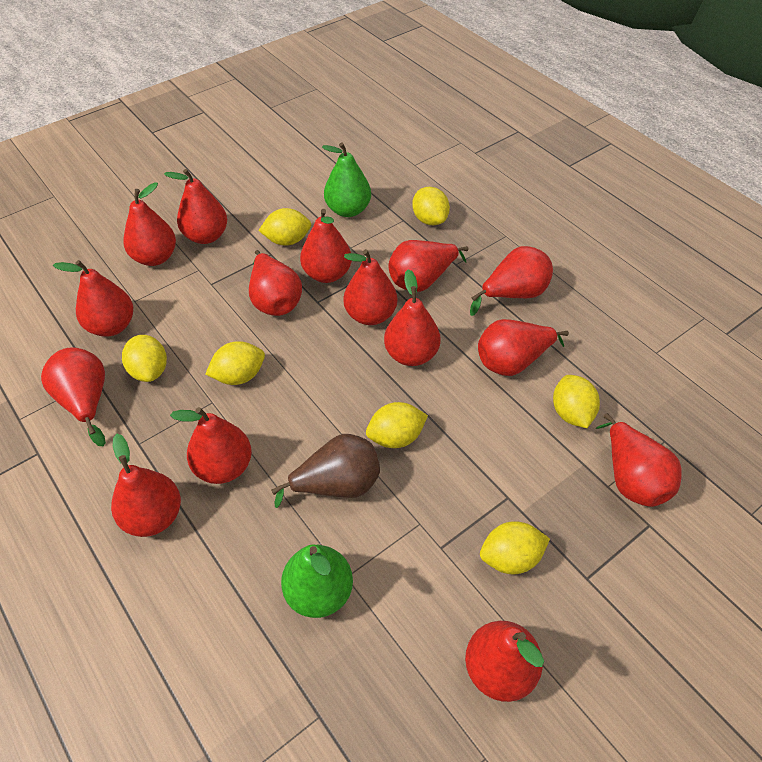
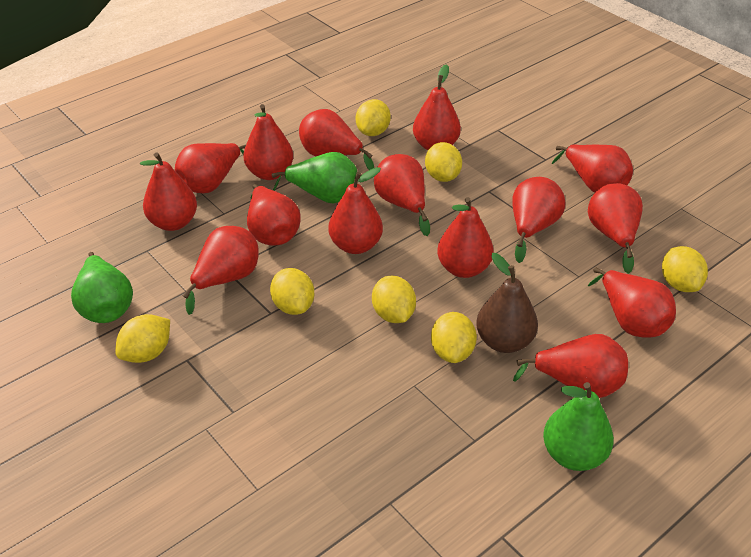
green pear: 2 -> 3

